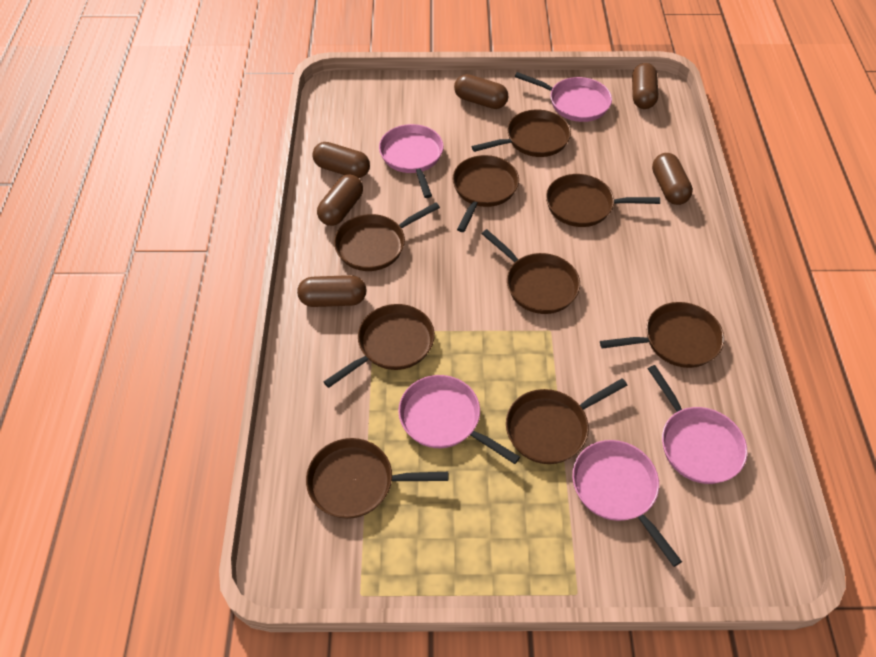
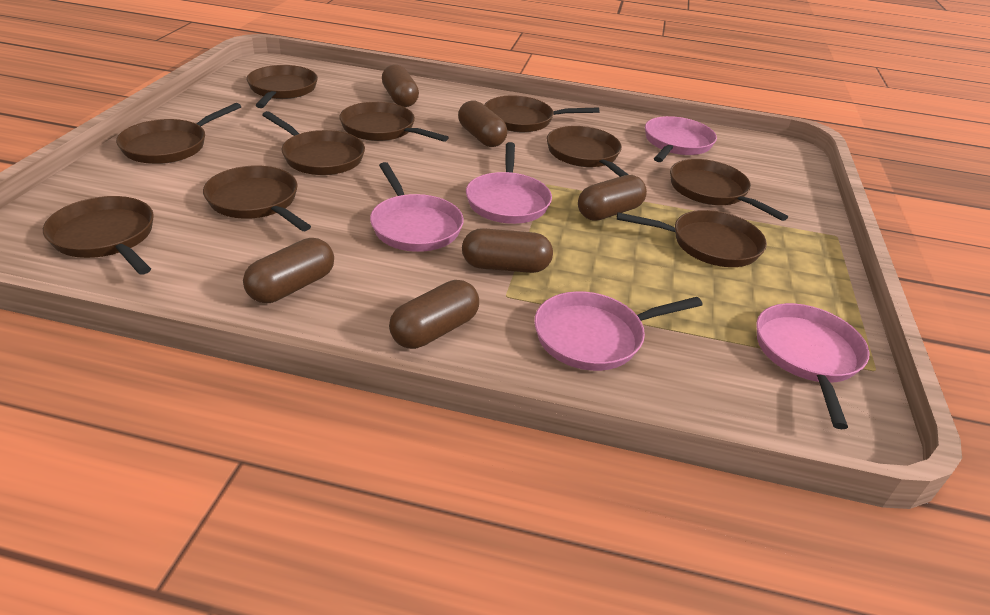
brown pan: 9 -> 10

